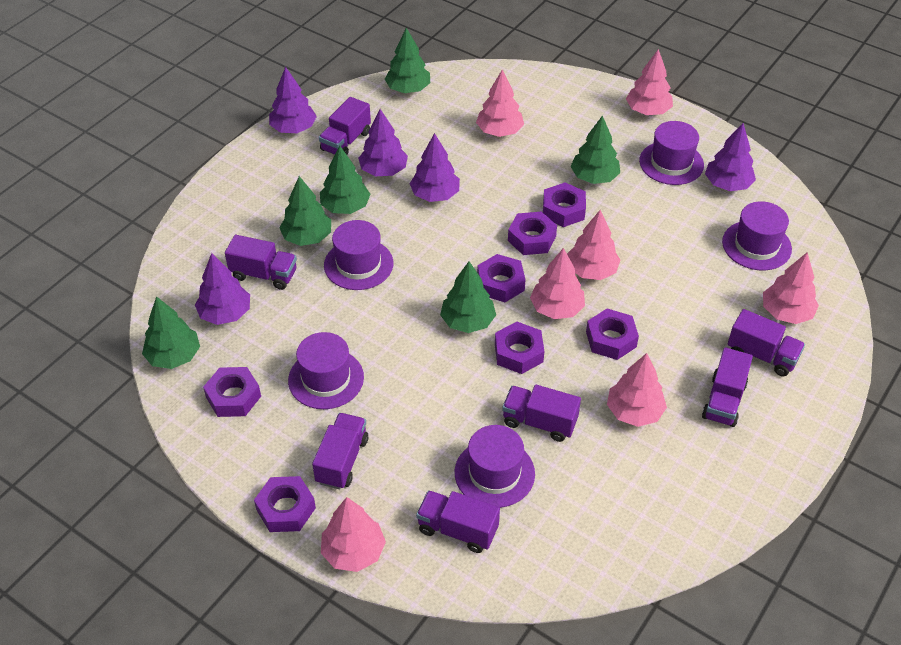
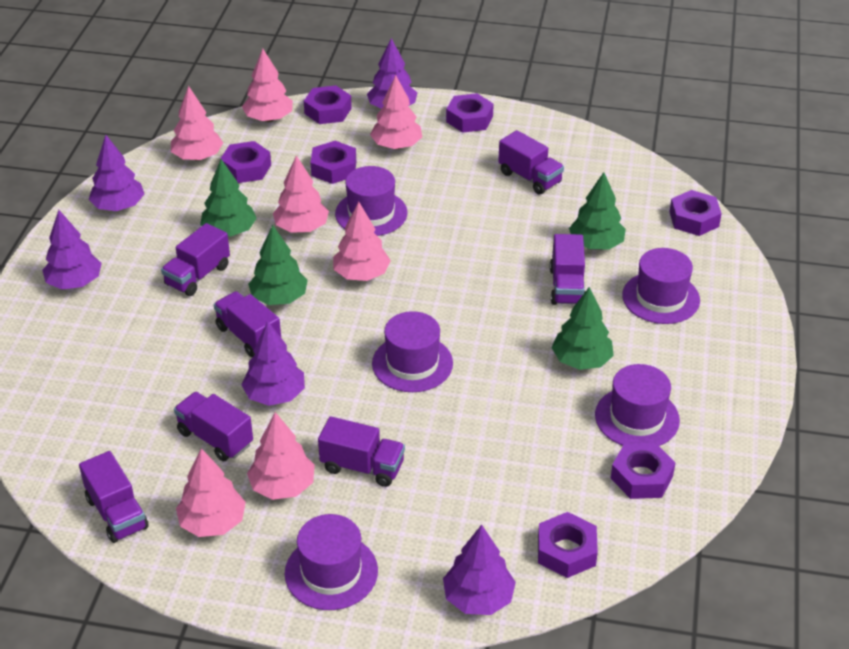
green tree: 6 -> 4

